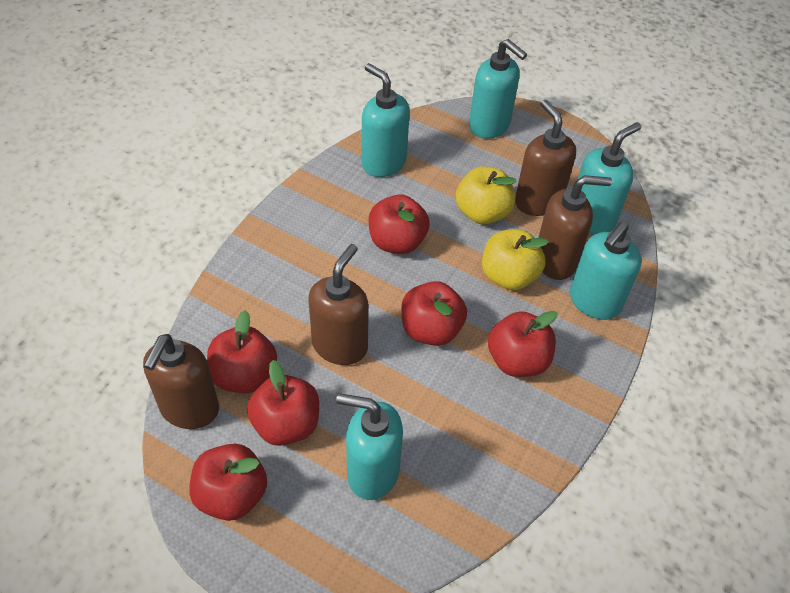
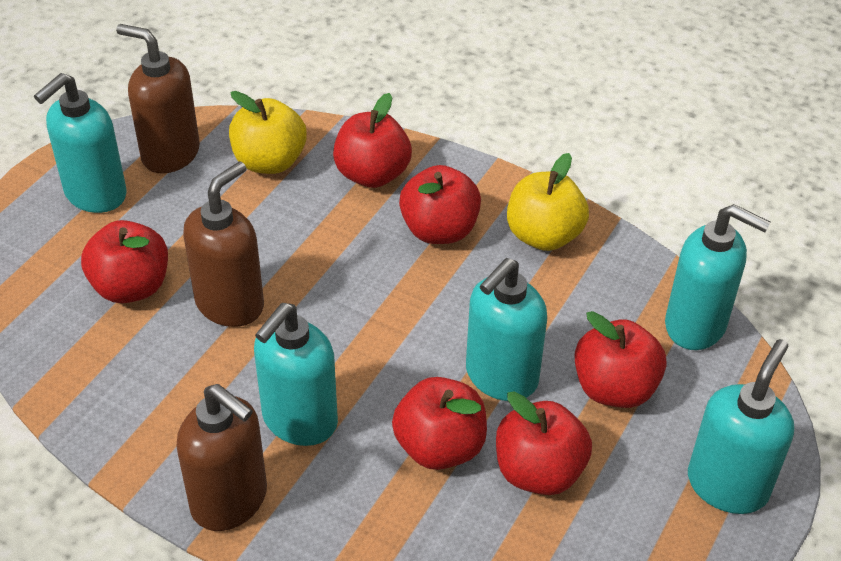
brown soap dispenser: 4 -> 3

